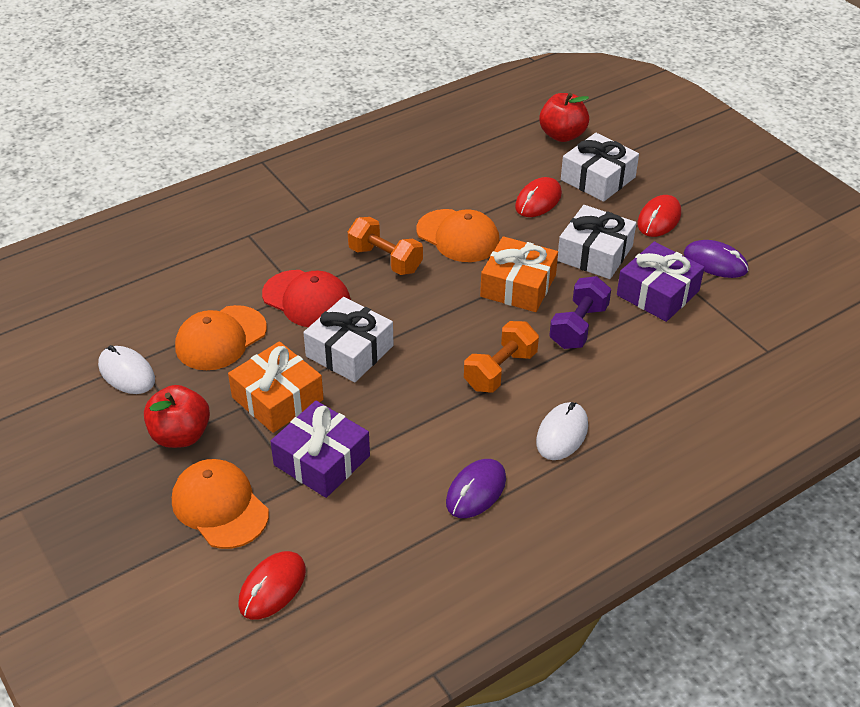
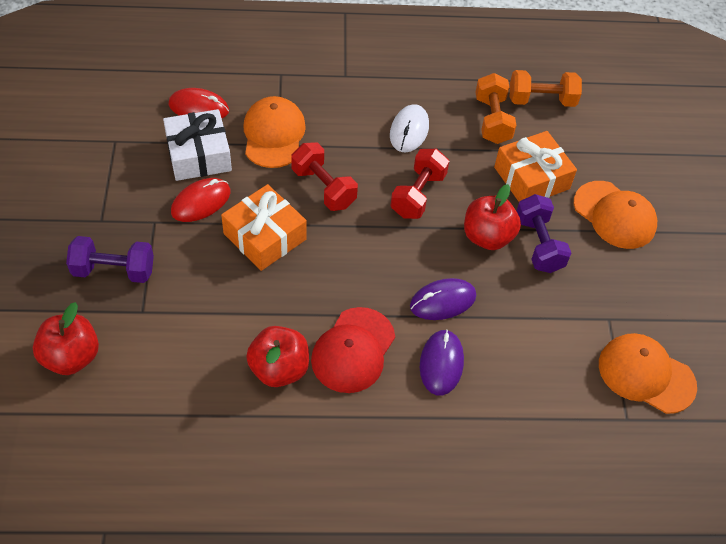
purple dumbbell: 1 -> 2
purple gift: 2 -> 0
red apple: 2 -> 3
red dumbbell: 0 -> 2
red mouse: 3 -> 2
white gift: 3 -> 1
white mouse: 2 -> 1

